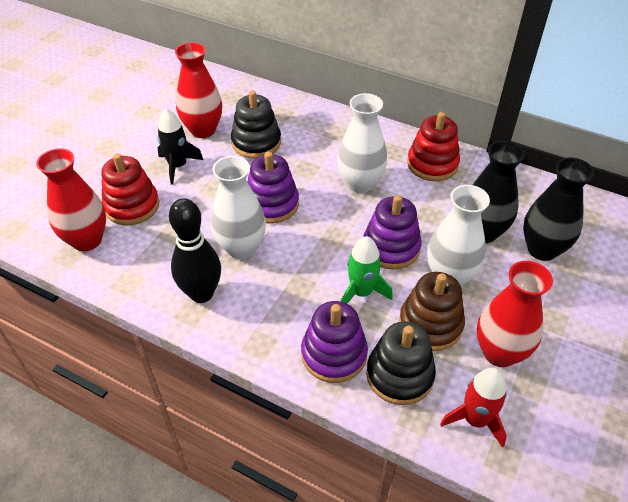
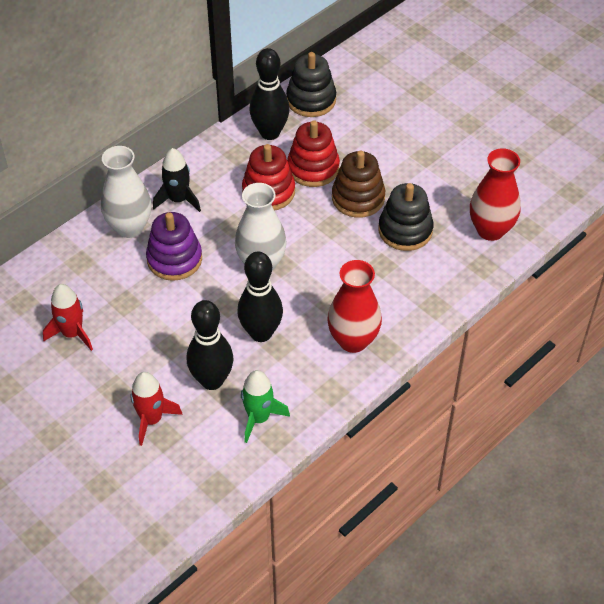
black bowling pin: 1 -> 3
black vase: 2 -> 0
purple stacking toy: 3 -> 1
red rocket: 1 -> 2
red vase: 3 -> 2
white vase: 3 -> 2

